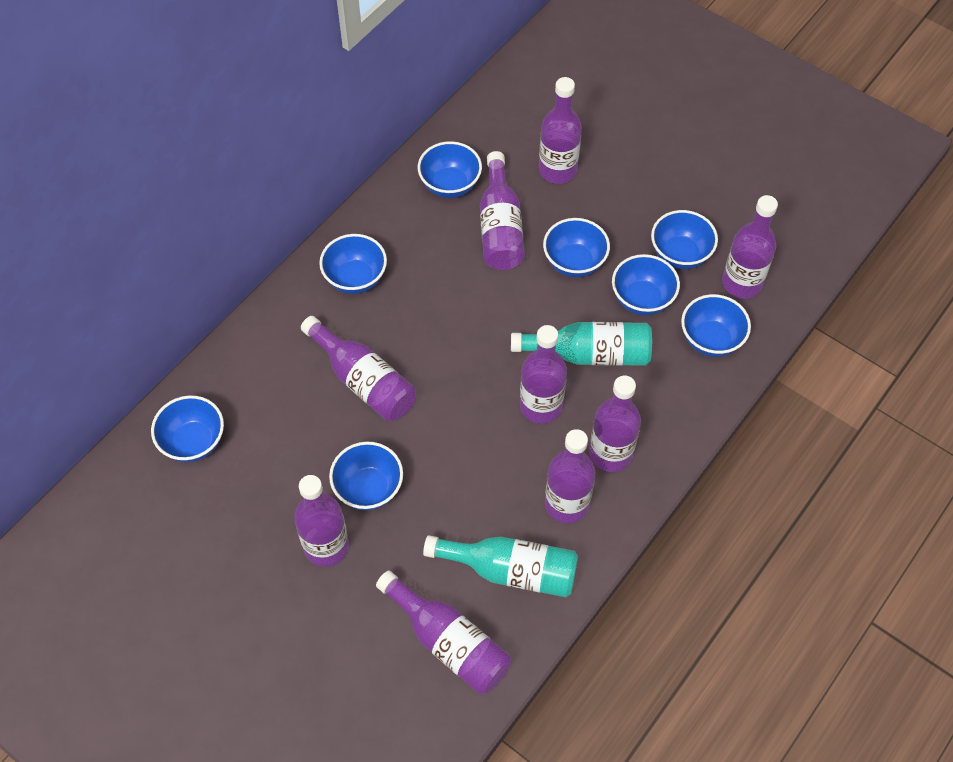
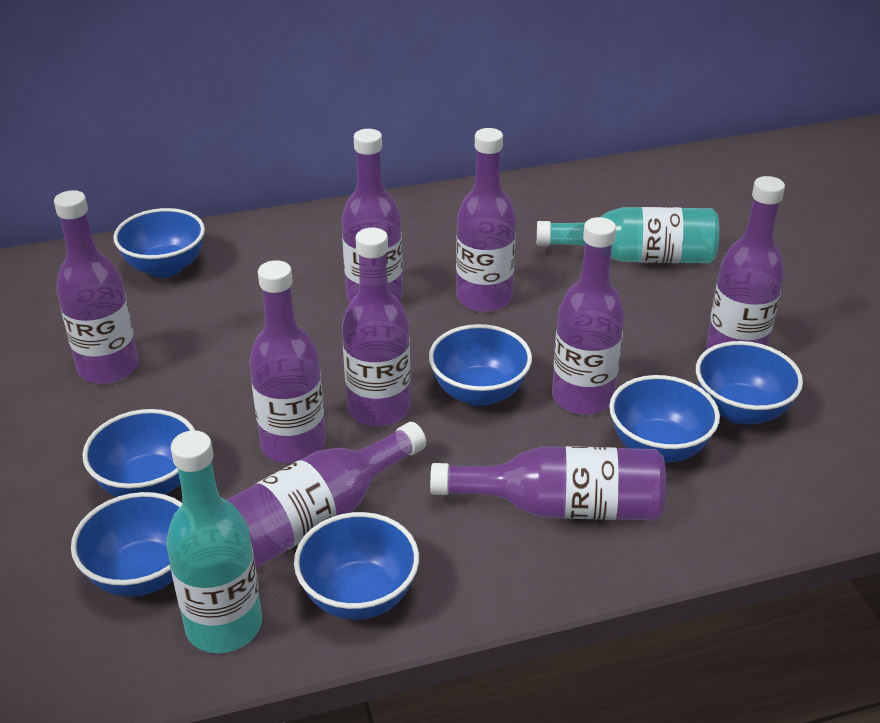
blue bowl: 8 -> 7

